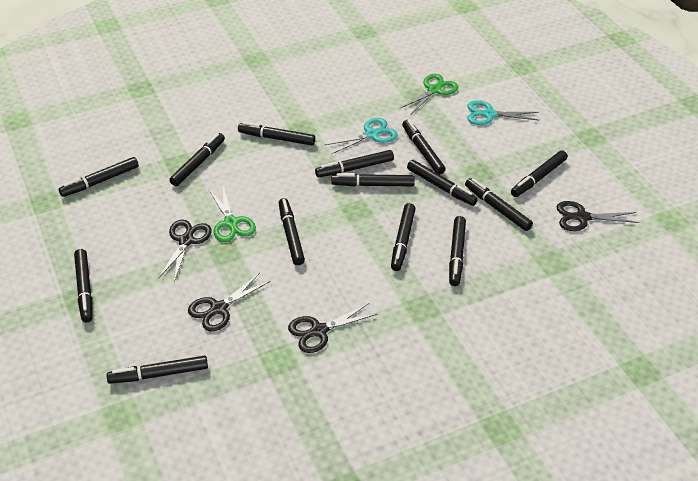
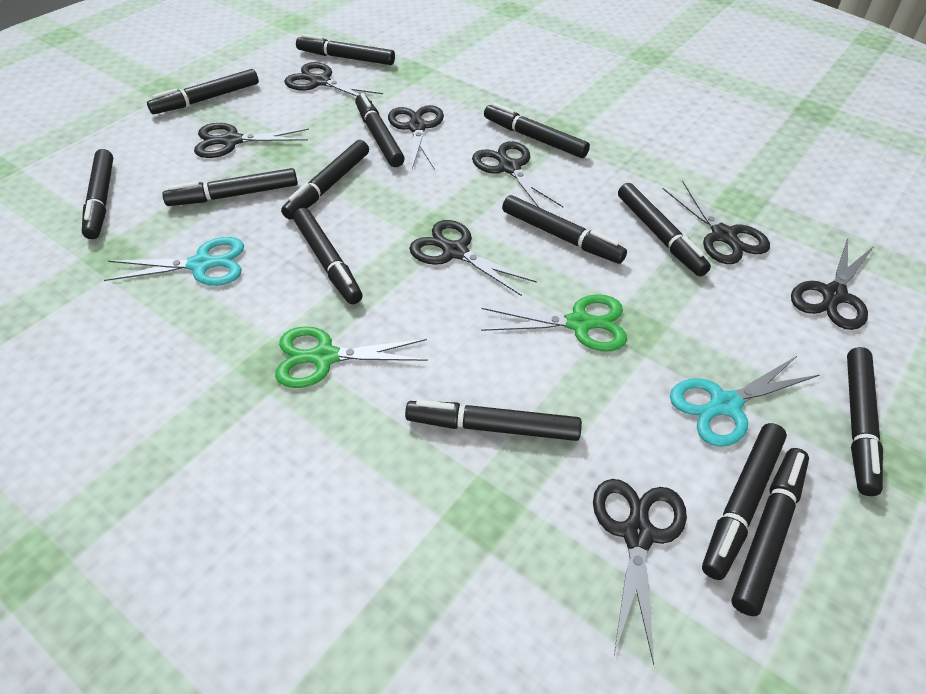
black scissors: 4 -> 8

